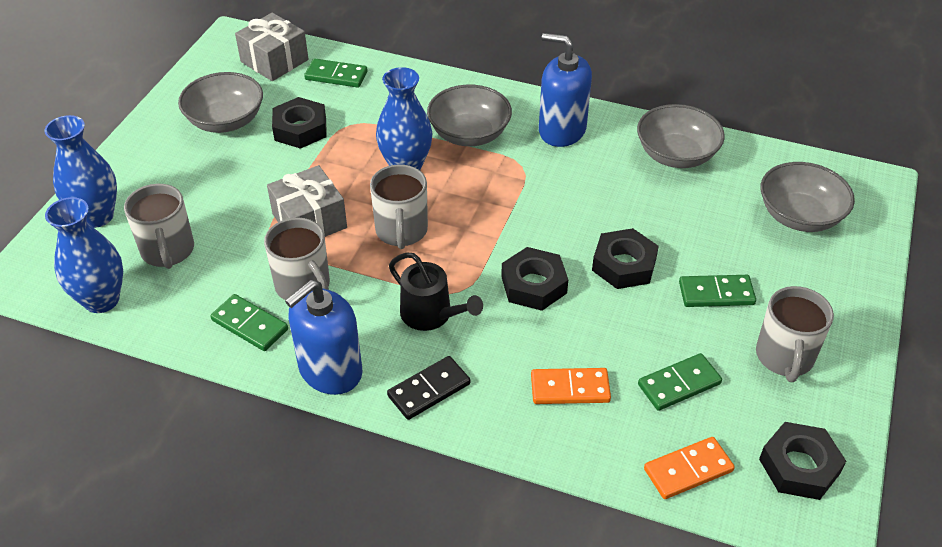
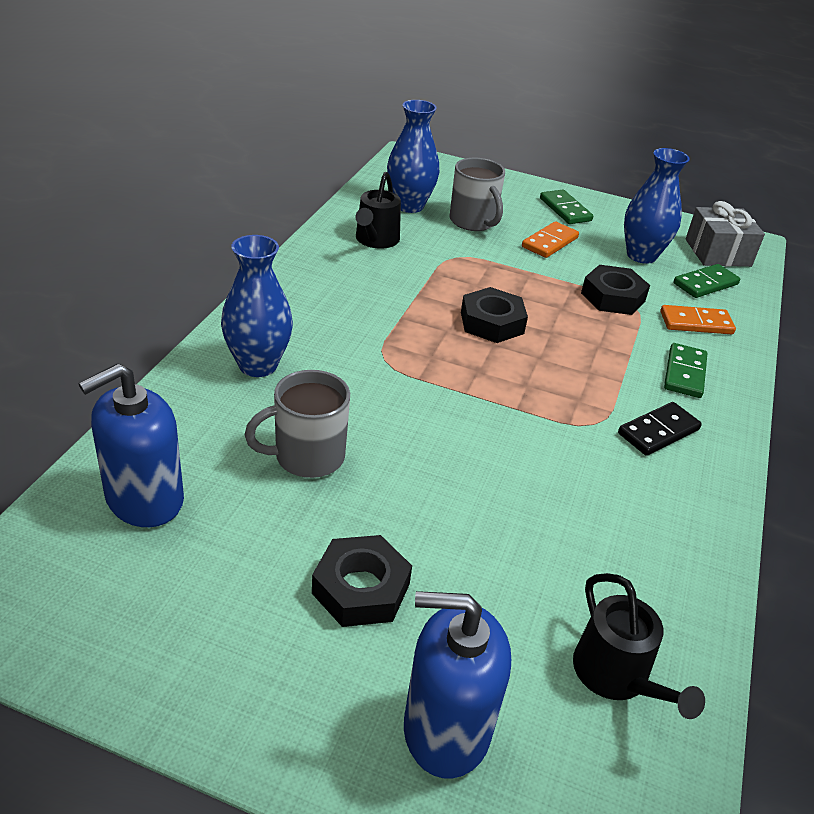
black nut: 4 -> 3
black watering can: 1 -> 2
green domino: 4 -> 3
grey bowl: 4 -> 0
grey gift: 2 -> 1
grey mug: 4 -> 2

